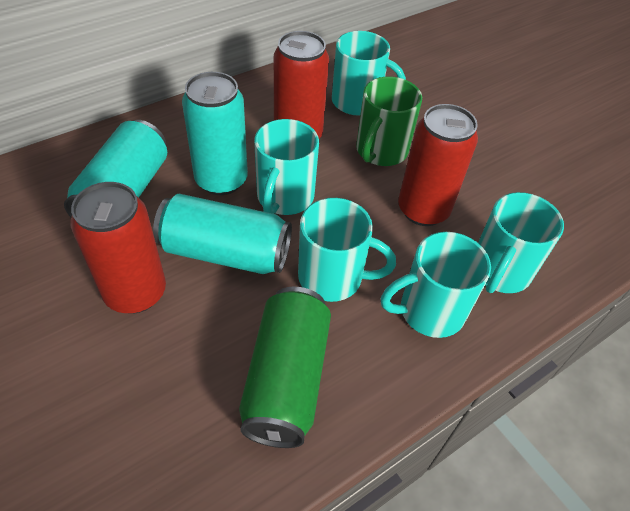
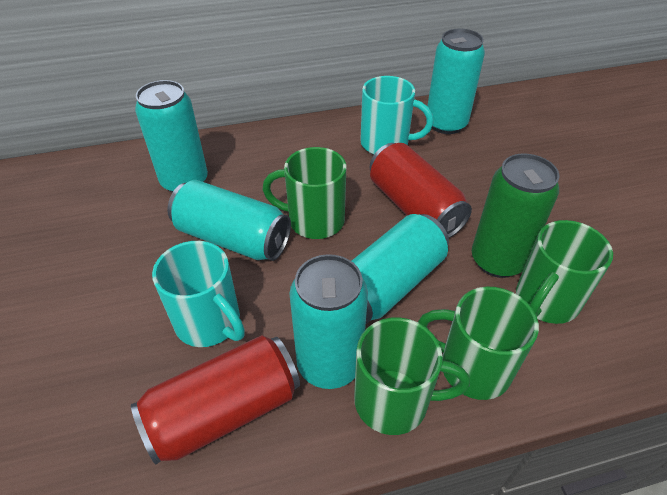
green mug: 1 -> 4
red can: 3 -> 2
turquoise can: 3 -> 5
turquoise mug: 5 -> 2

